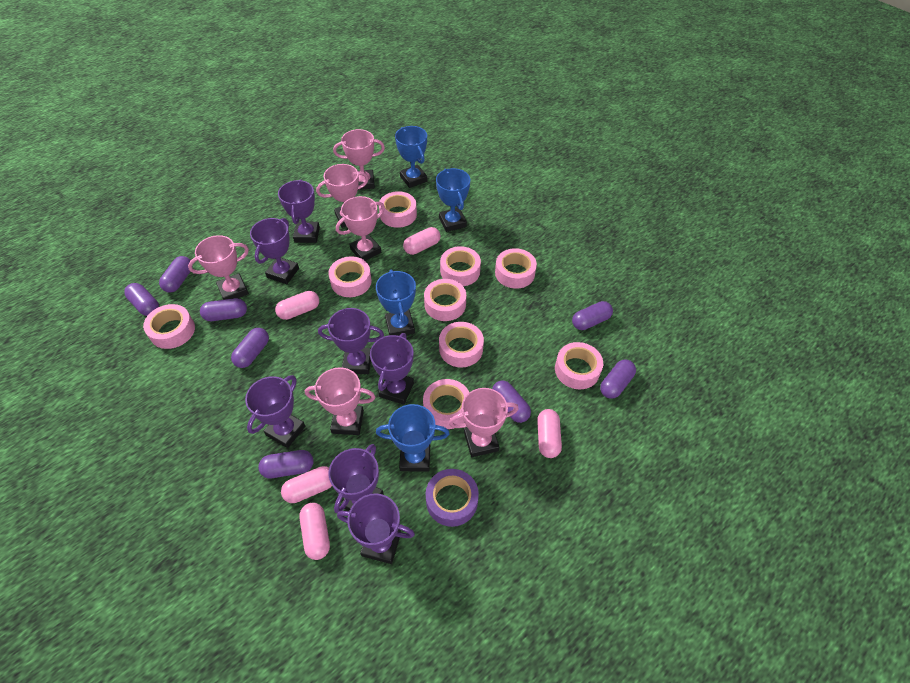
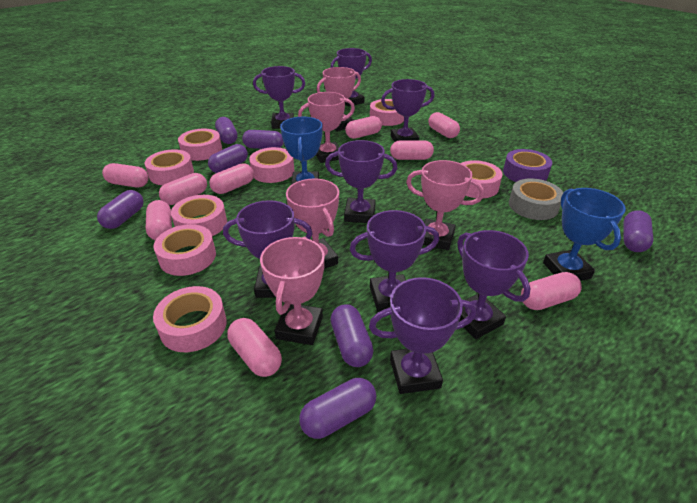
blue trophy: 4 -> 2
grey tape: 0 -> 1
pink capsule: 5 -> 9
pink tape: 9 -> 8
pink trophy: 6 -> 5
purple capsule: 8 -> 7
purple trophy: 7 -> 8

